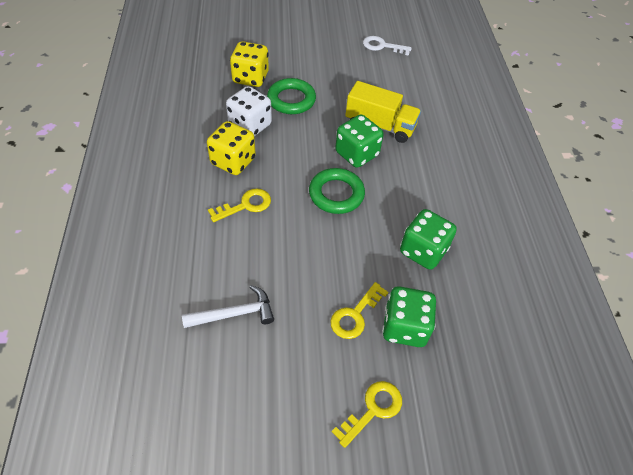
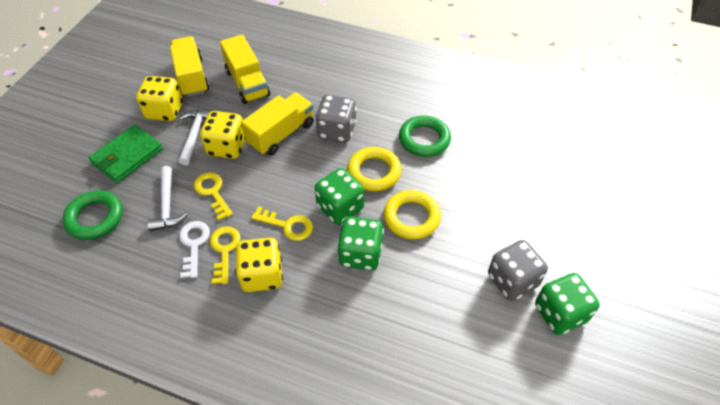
green wallet: 0 -> 1
grey dice: 0 -> 2
white dice: 1 -> 0
white hammer: 1 -> 2
yellow dice: 2 -> 3
yellow ring: 0 -> 2
yellow truck: 1 -> 3

